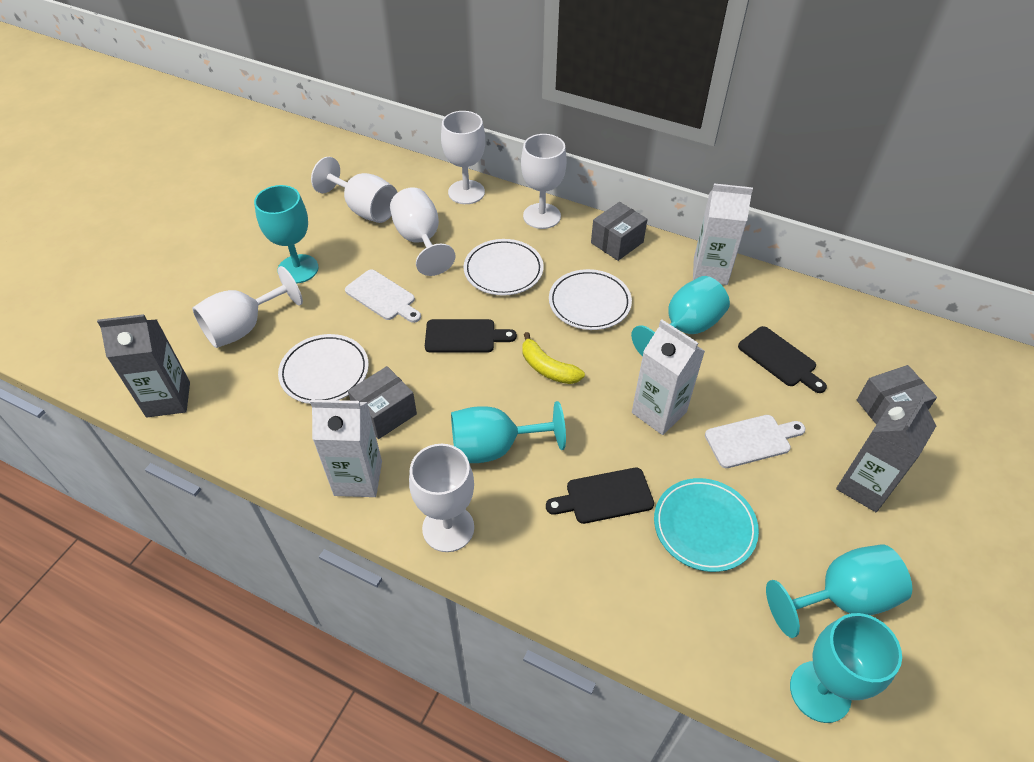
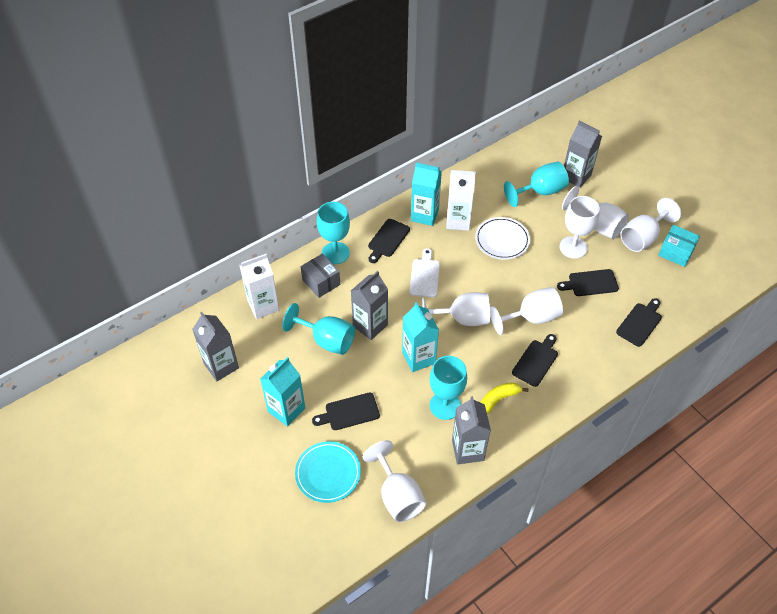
black cutting board: 3 -> 5
grey box: 3 -> 1
grey carton: 2 -> 4
turquoise box: 0 -> 1
turquoise carton: 0 -> 3
turquoise goblet: 5 -> 4
white carton: 3 -> 2
white cutting board: 2 -> 1
white plate: 3 -> 1

